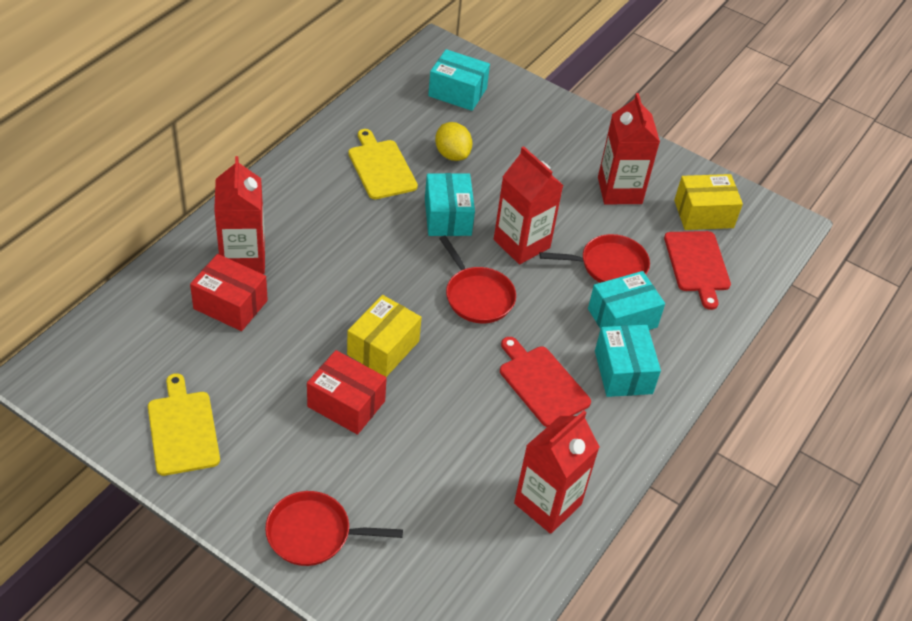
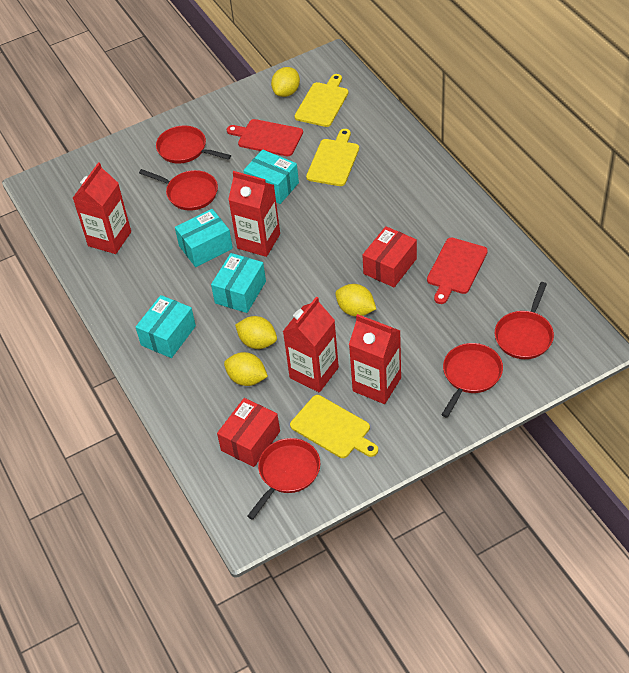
red pan: 3 -> 5
yellow box: 2 -> 0
yellow cutting board: 2 -> 3
yellow lemon: 1 -> 4

